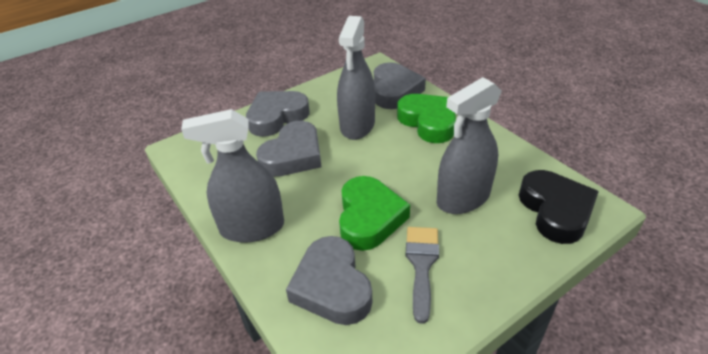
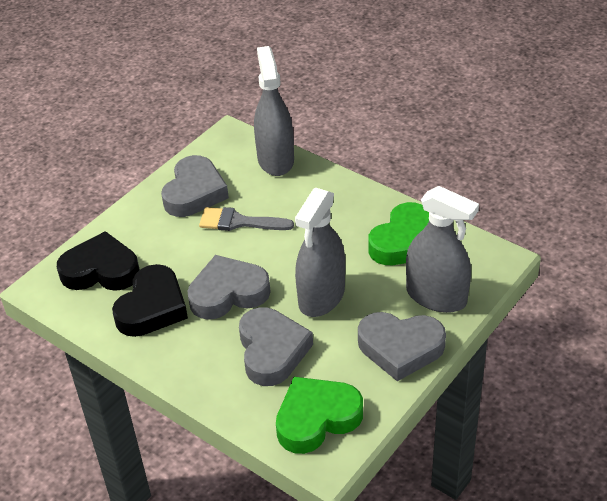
black heart: 1 -> 2

